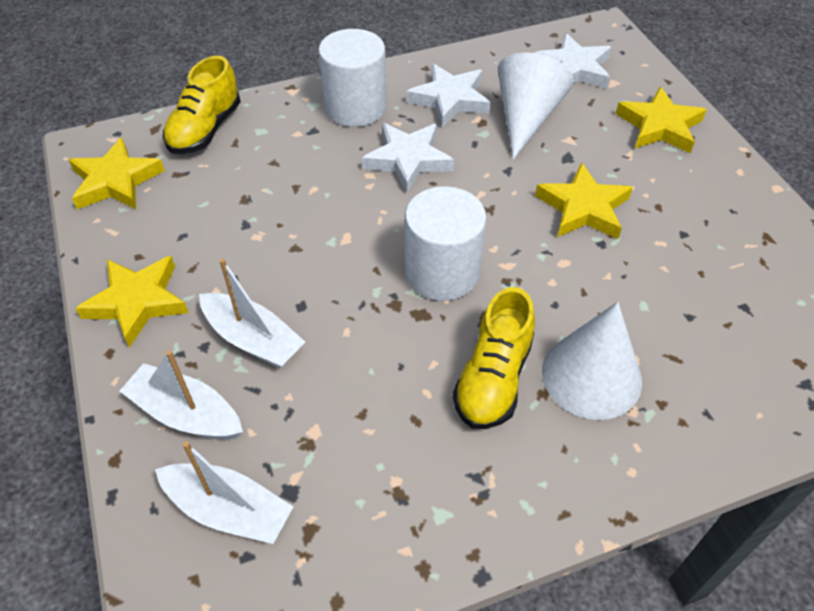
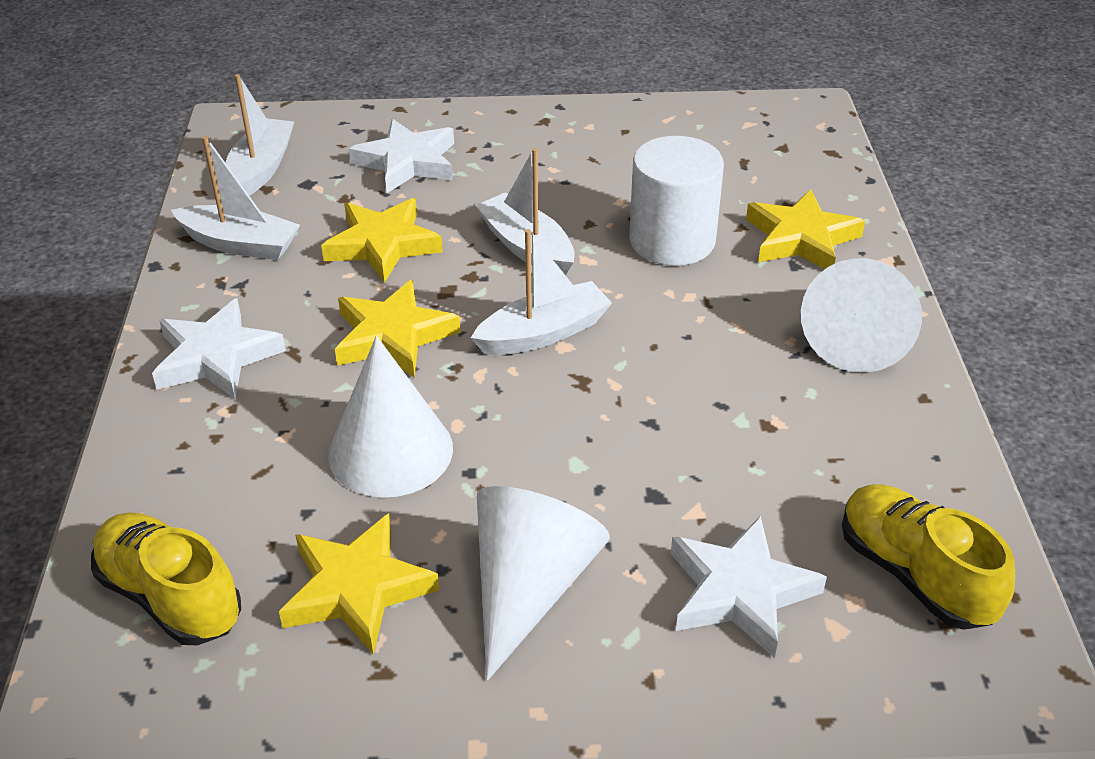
white boat: 3 -> 4
white cone: 2 -> 3
white cylinder: 2 -> 1

